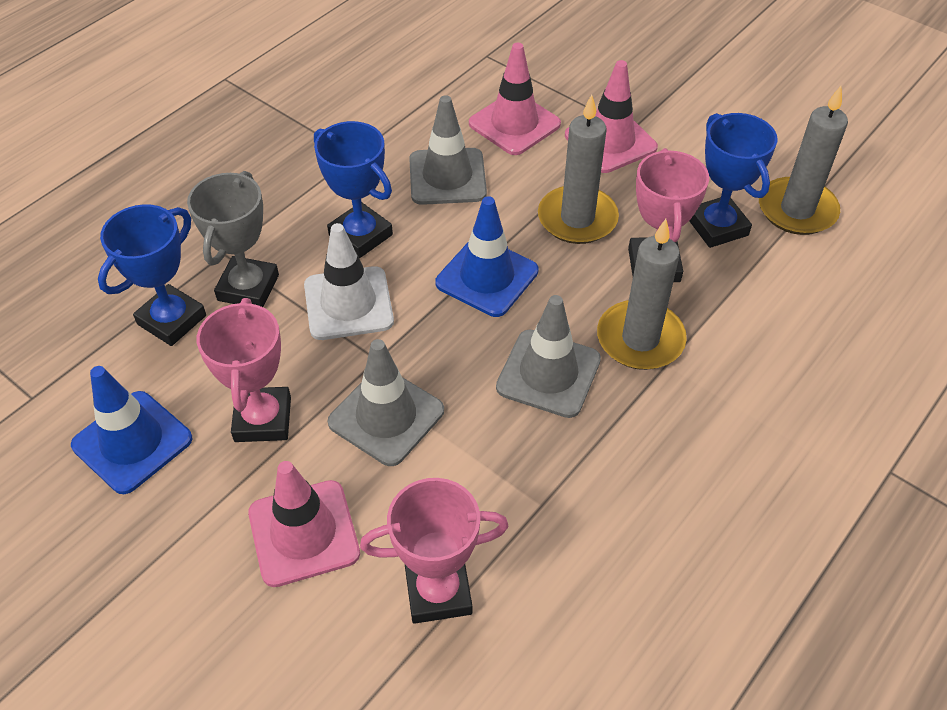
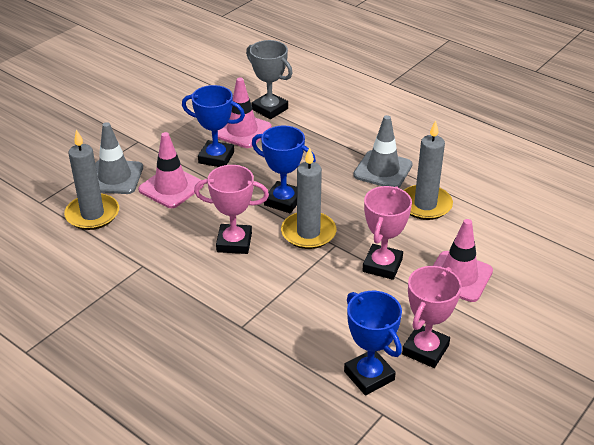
blue traffic cone: 2 -> 0
grey traffic cone: 3 -> 2
white traffic cone: 1 -> 0

